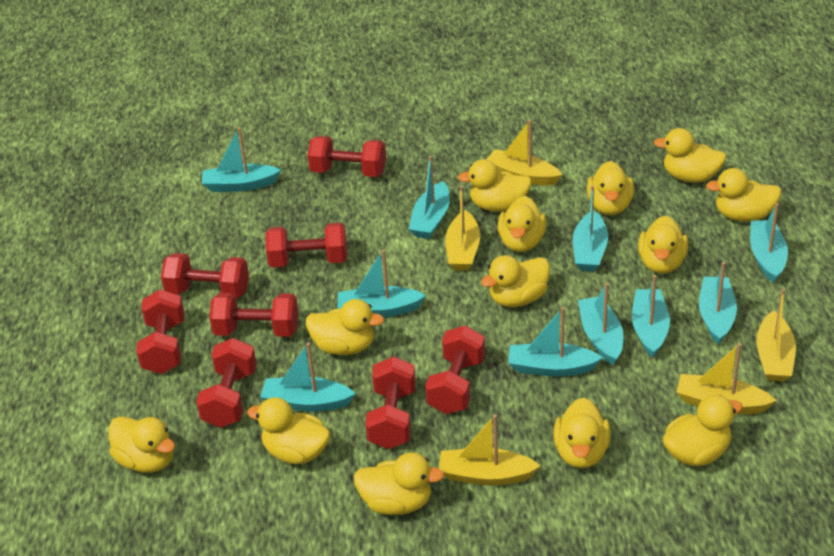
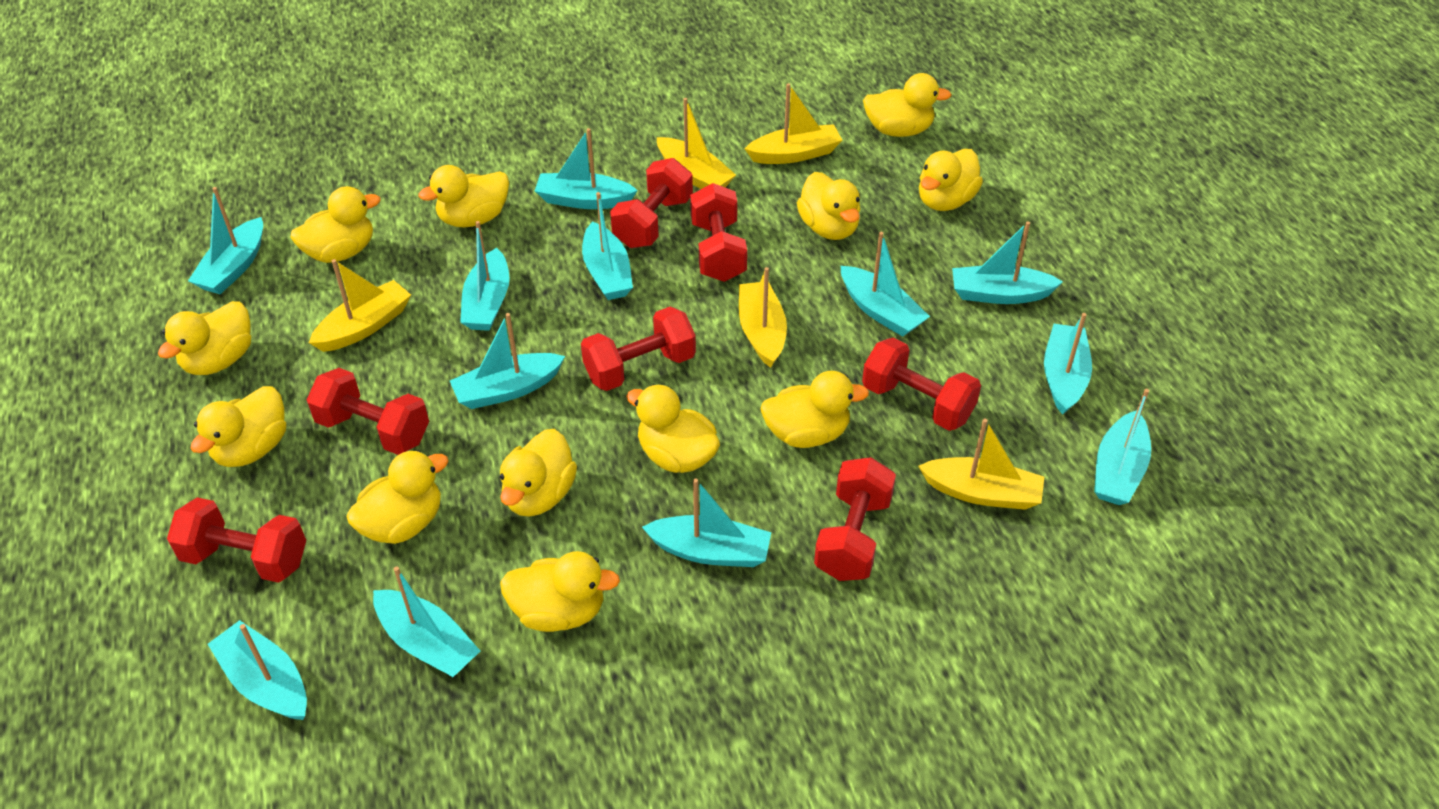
red dumbbell: 8 -> 7
turquoise boat: 10 -> 12
yellow duck: 13 -> 12

